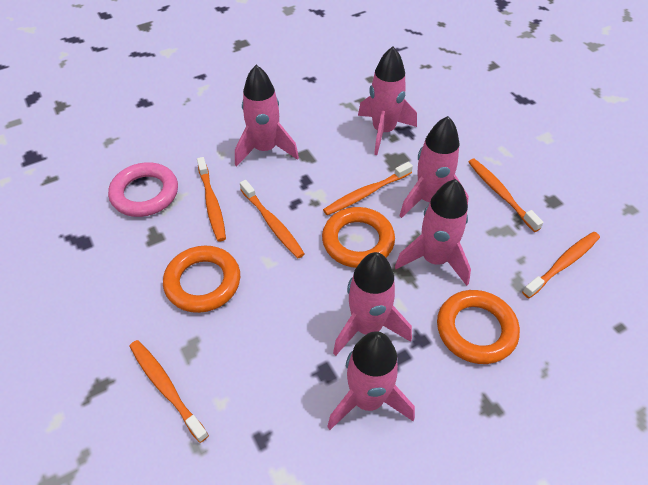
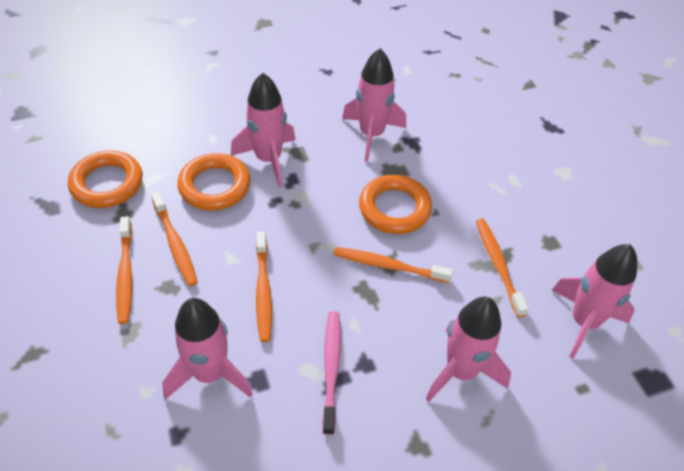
orange toothbrush: 6 -> 5
pink ring: 1 -> 0
pink rocket: 6 -> 5
pink toothbrush: 0 -> 1

